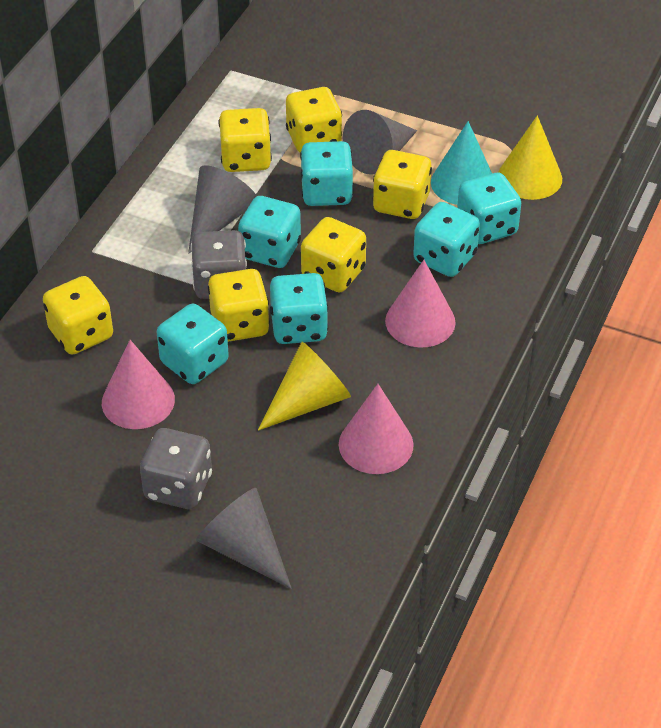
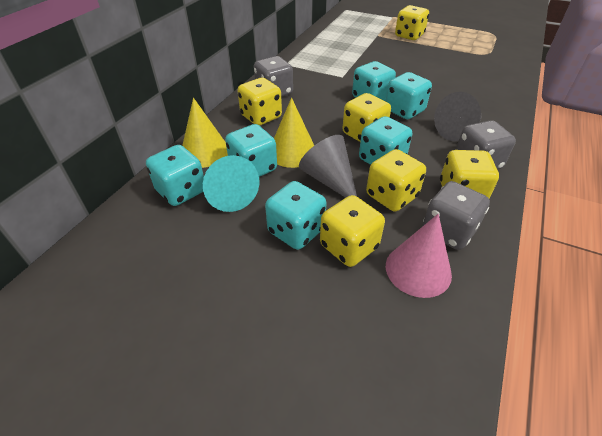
grey cone: 3 -> 2
grey dice: 2 -> 3
pink cone: 3 -> 1

